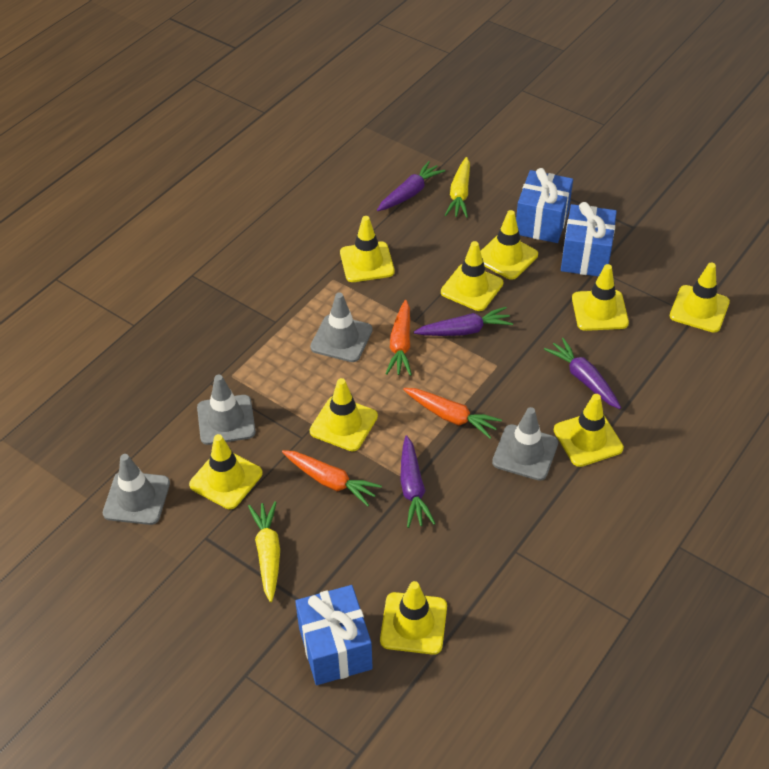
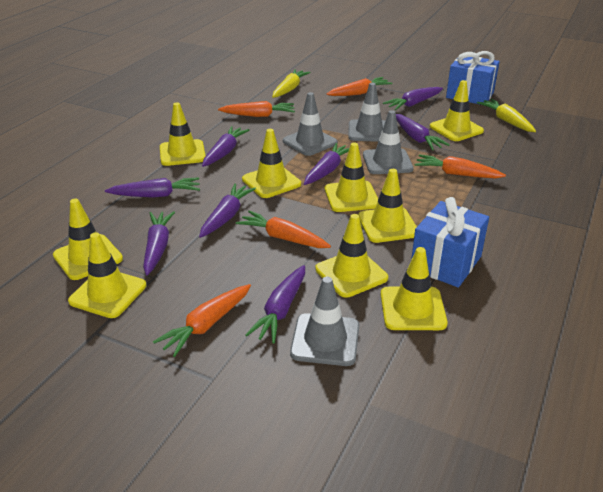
blue gift: 3 -> 2
orange carrot: 3 -> 5
purple carrot: 4 -> 8

